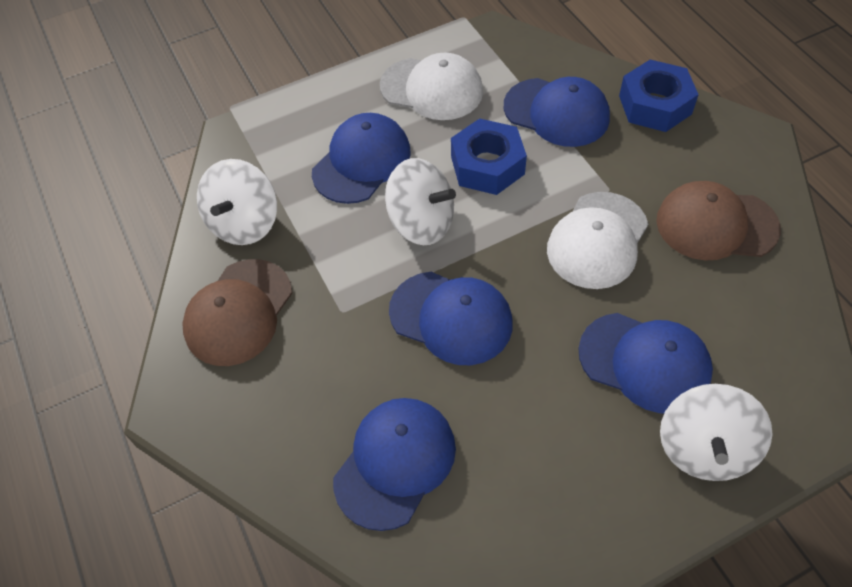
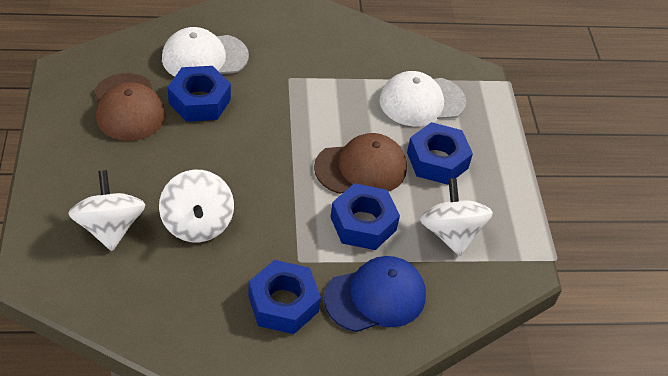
blue cap: 5 -> 1
blue nut: 2 -> 4

